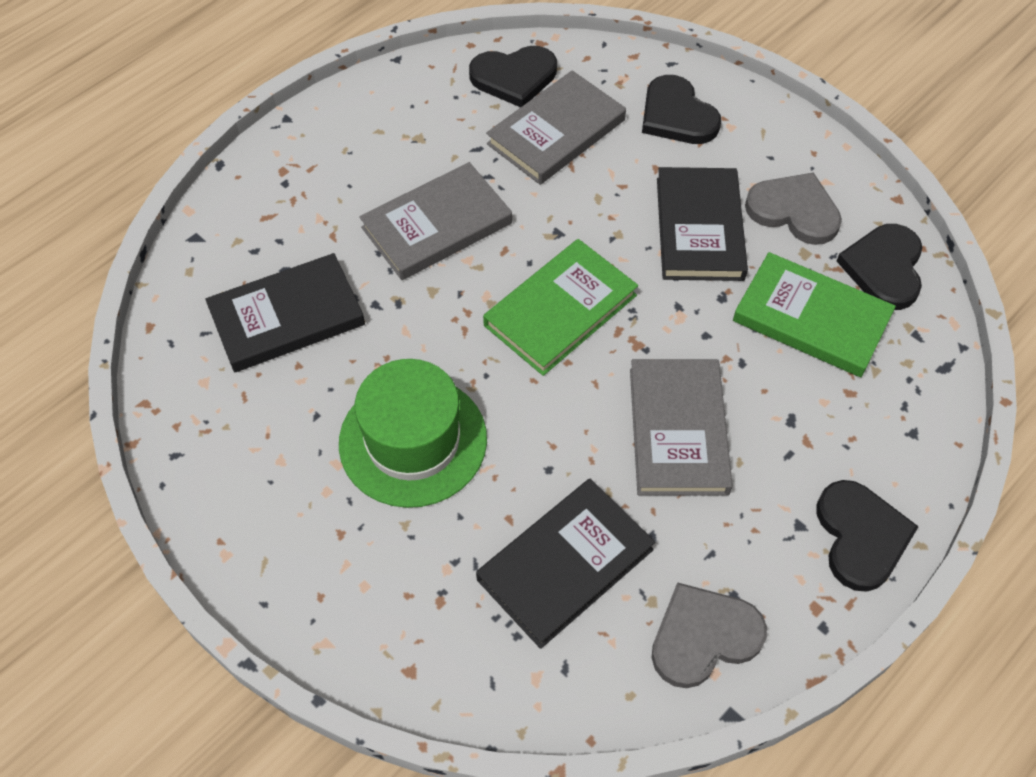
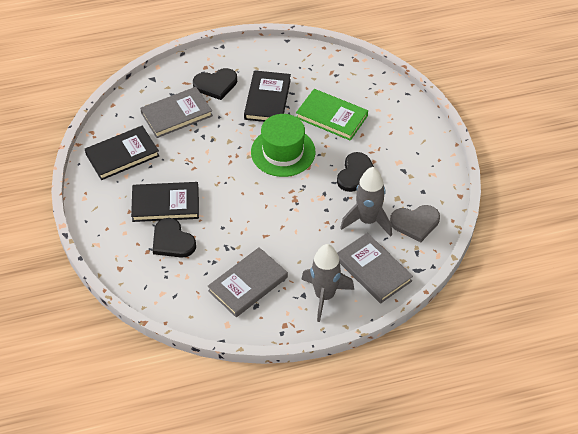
black heart: 4 -> 3
green book: 2 -> 1
grey heart: 2 -> 1
grey rocket: 0 -> 2

